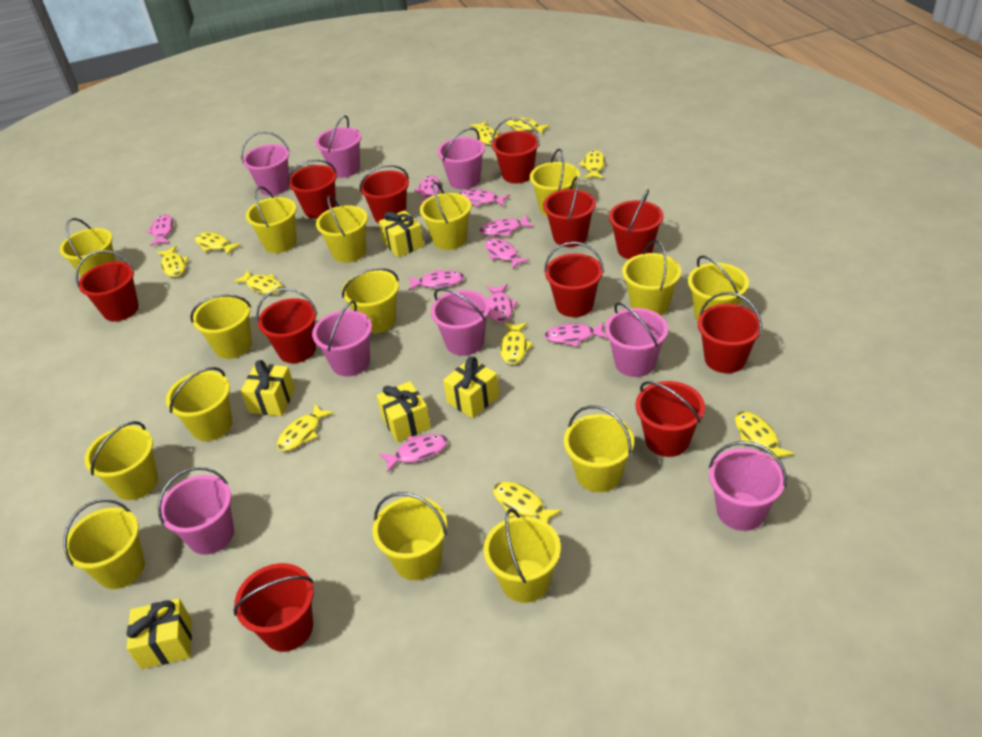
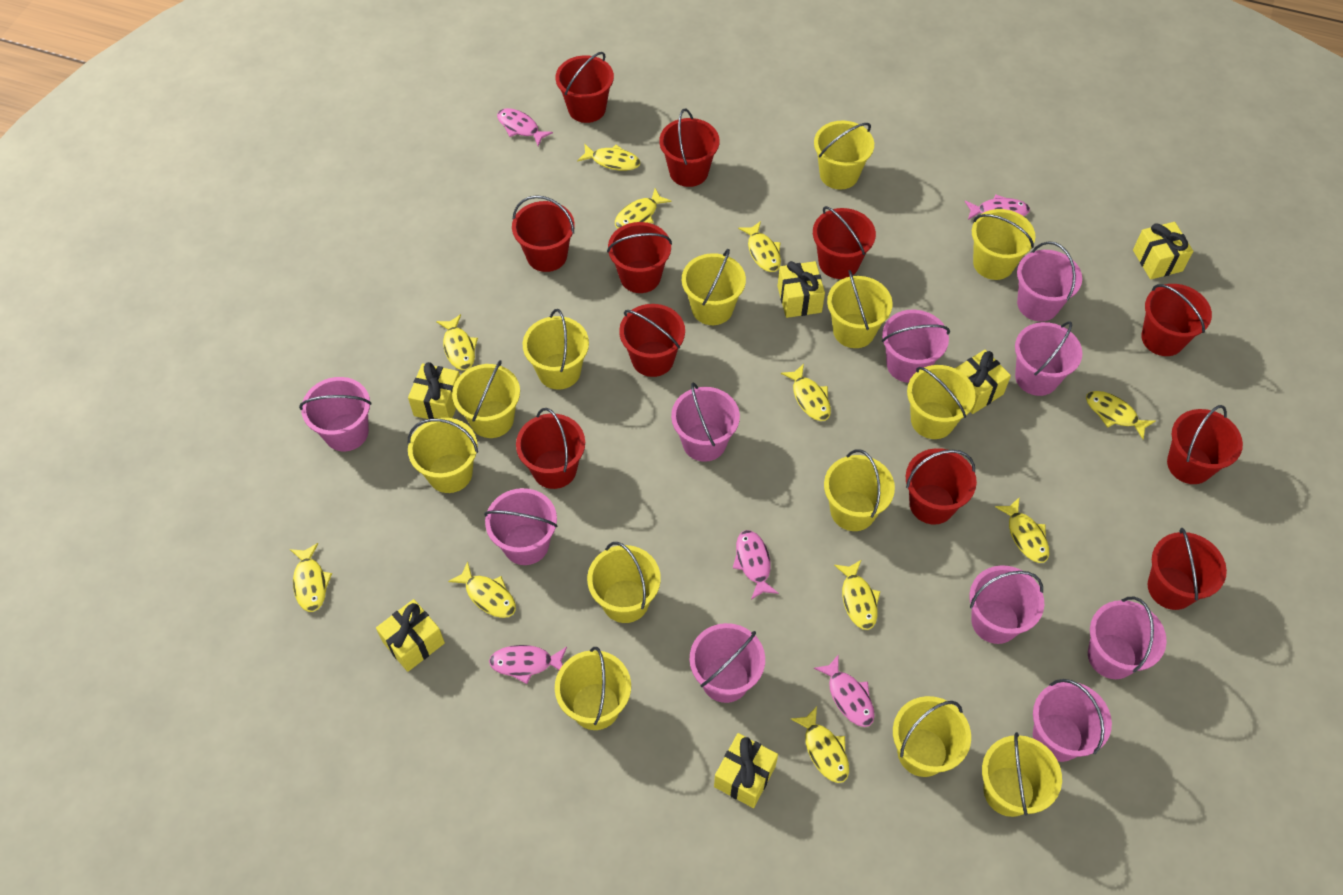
pink bucket: 8 -> 10
pink fish: 9 -> 5
yellow bucket: 15 -> 13
yellow fish: 10 -> 11
yellow gift: 5 -> 6

